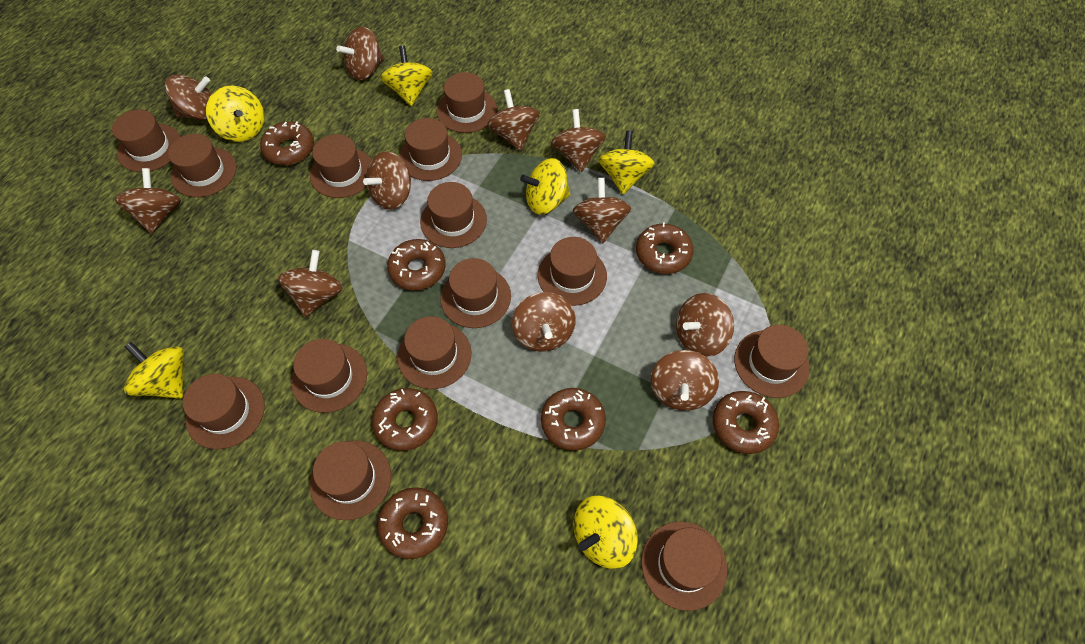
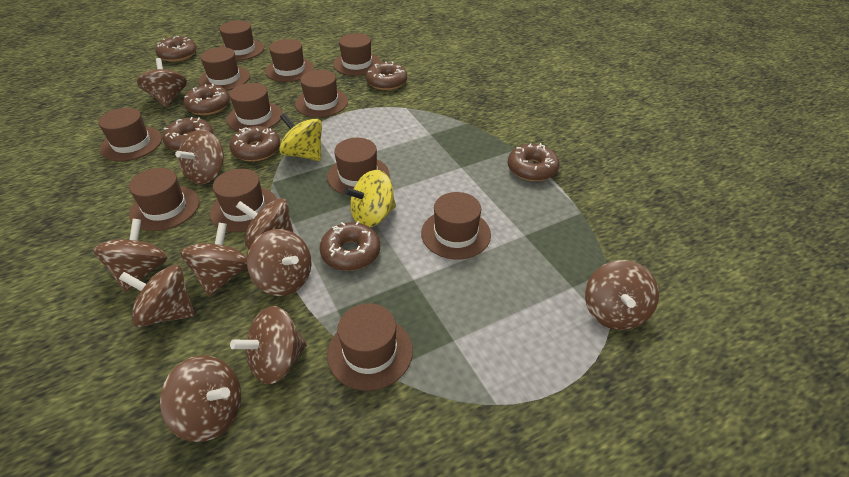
brown hat: 14 -> 12
brown spinning top: 11 -> 10
yellow spinning top: 6 -> 2

